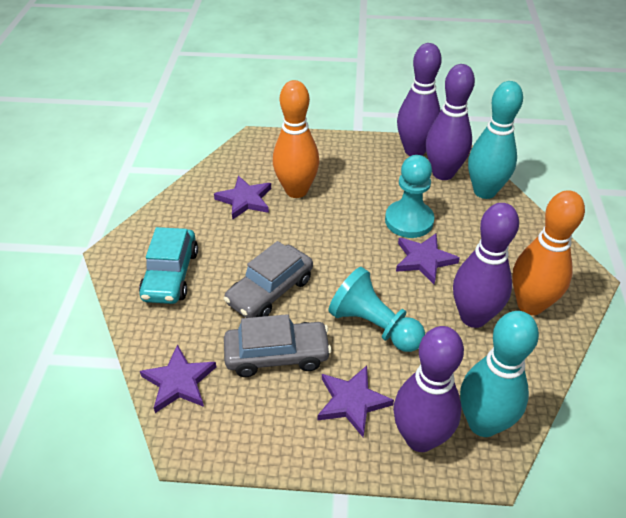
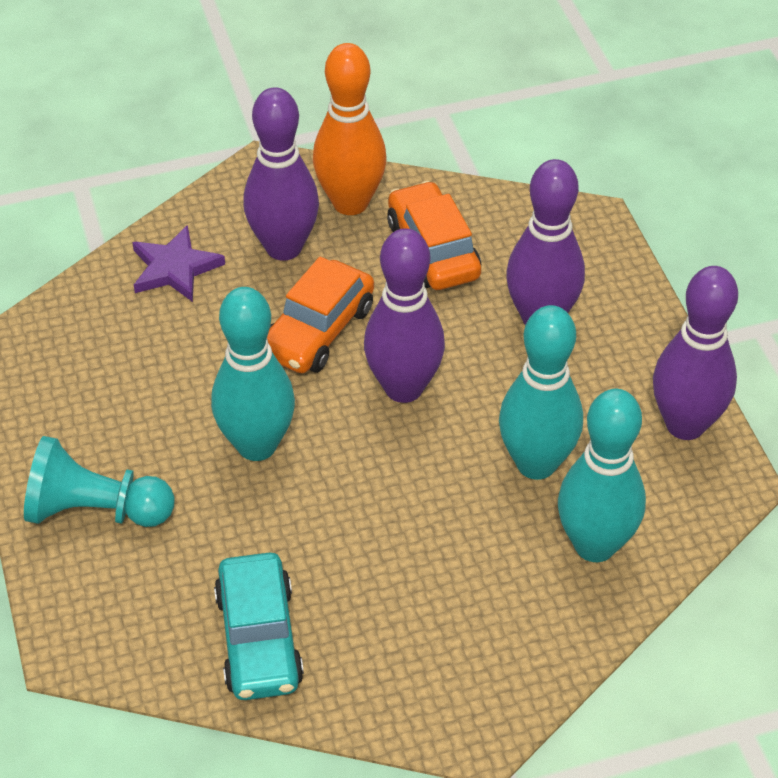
grey car: 2 -> 0
orange bowling pin: 2 -> 1
orange car: 0 -> 2
purple star: 4 -> 1
turquoise bowling pin: 2 -> 3
turquoise pawn: 2 -> 1

